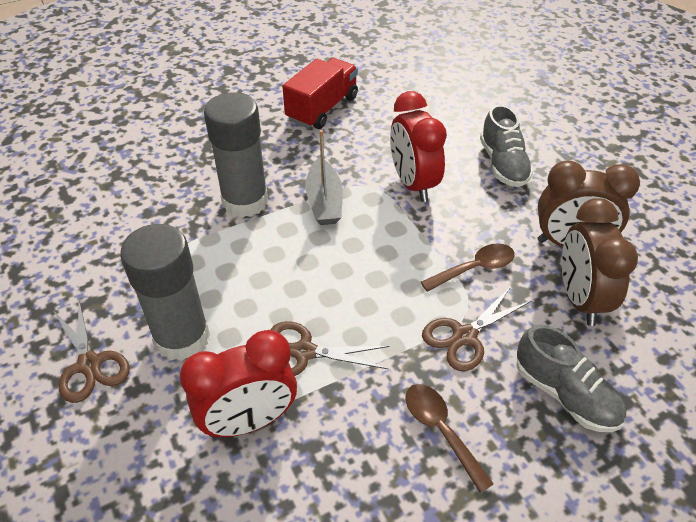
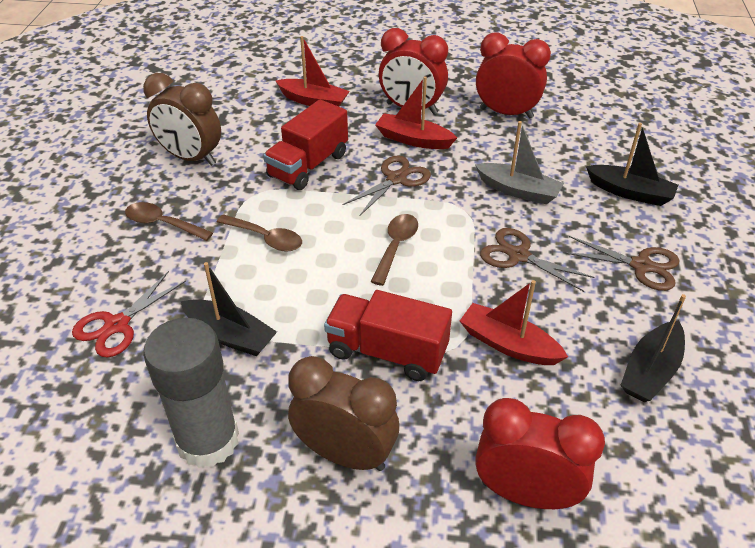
black boat: 0 -> 3
brown spoon: 2 -> 3
grey glue stick: 2 -> 1
grey shoe: 2 -> 0
red boat: 0 -> 3
red clock: 2 -> 3
red scissors: 0 -> 1
red truck: 1 -> 2

